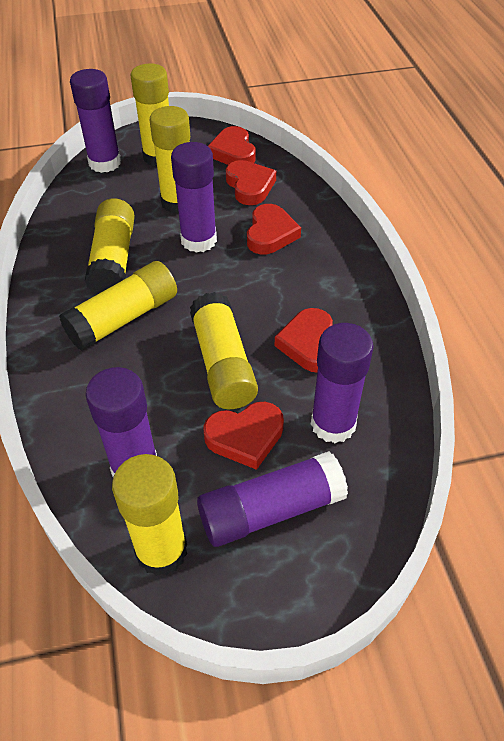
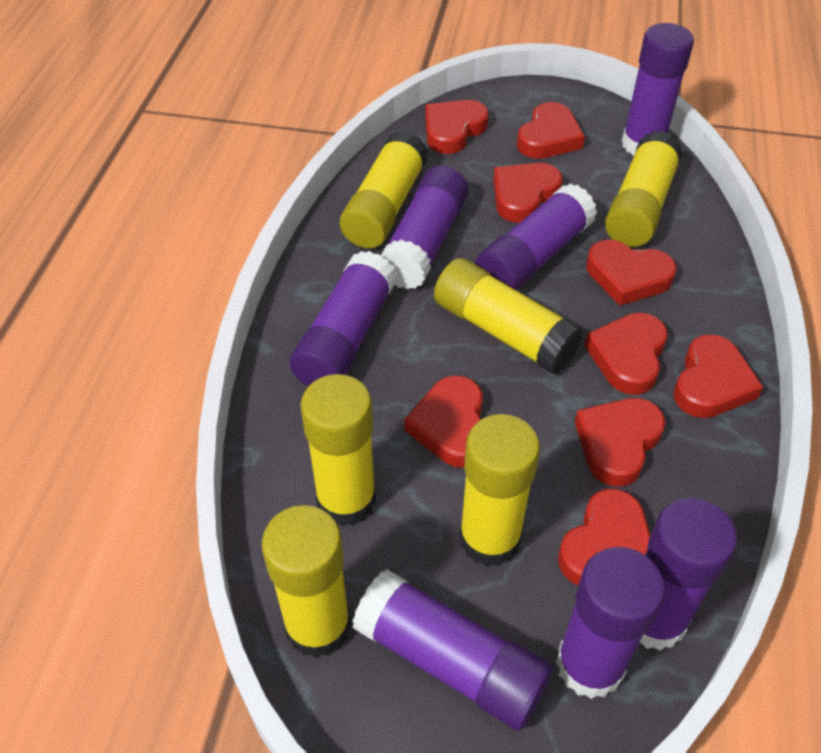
purple glue stick: 5 -> 7
red heart: 5 -> 9

